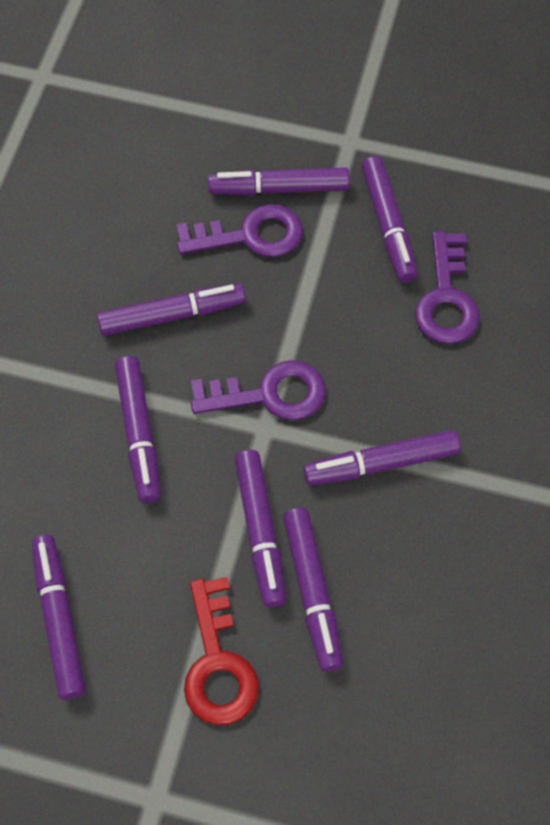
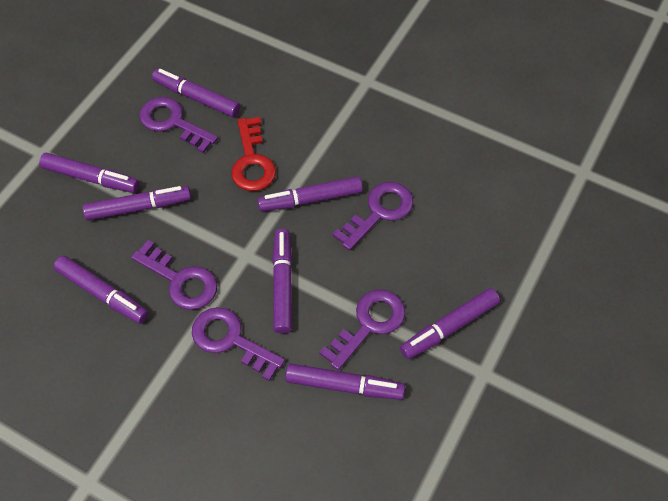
purple key: 3 -> 5

